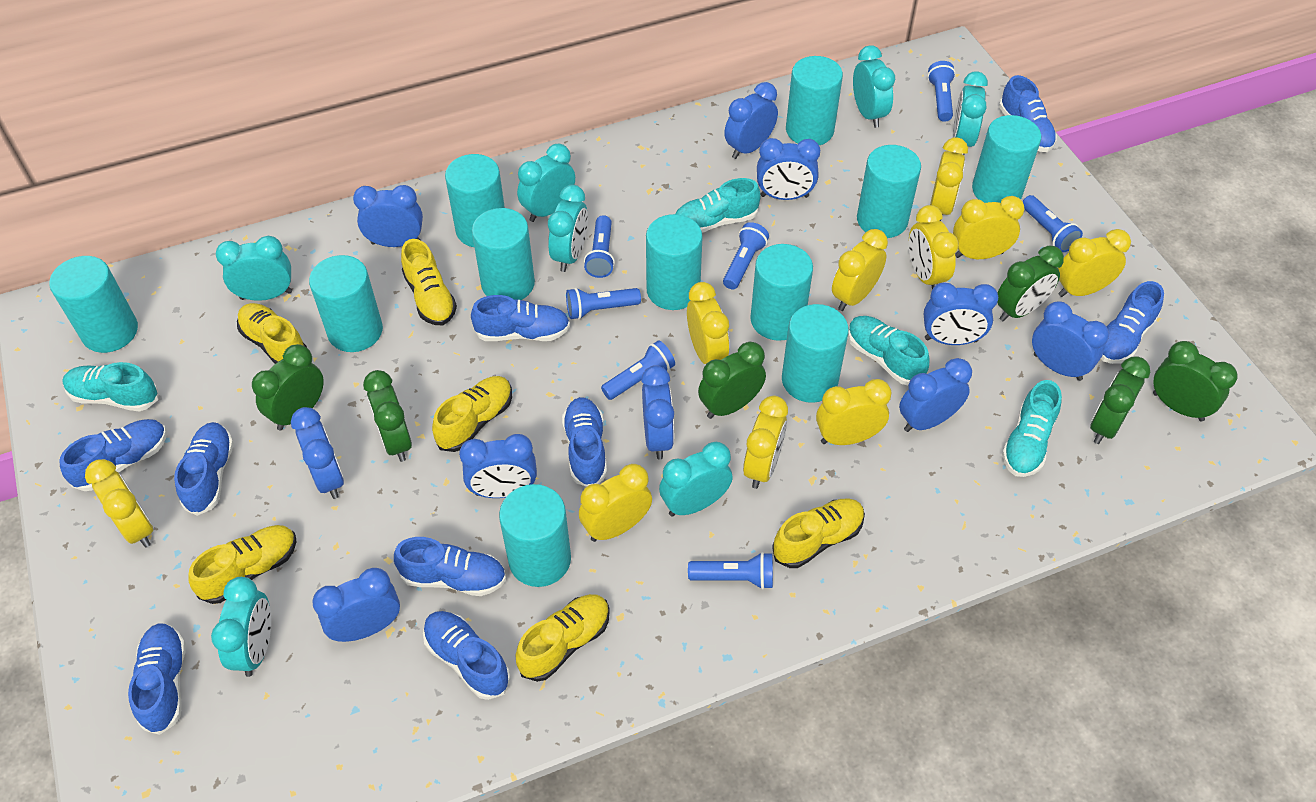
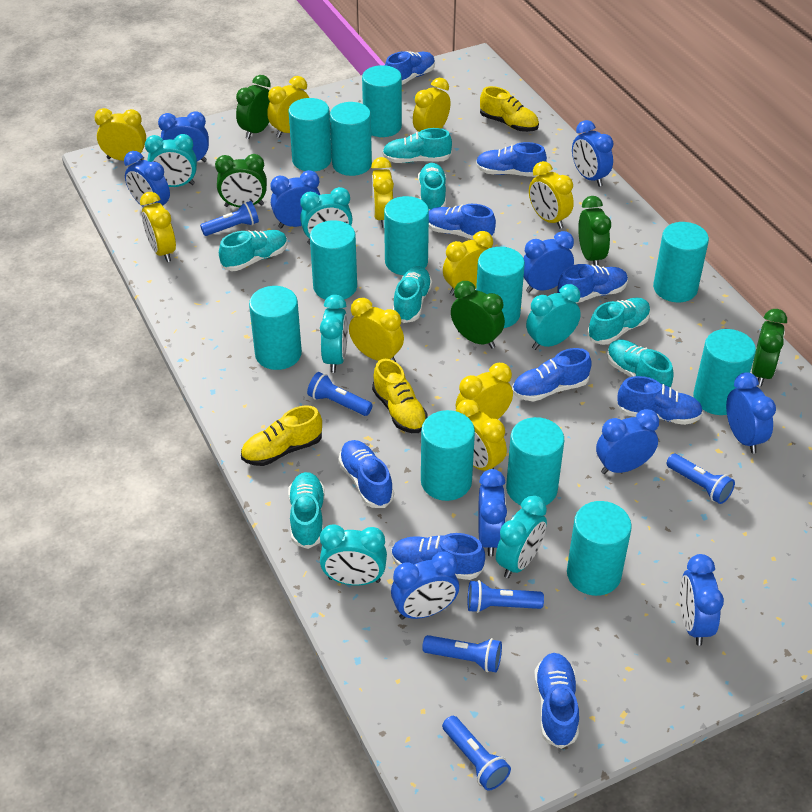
blue flashlight: 7 -> 6
green clock: 6 -> 5
turquoise clock: 7 -> 6
turquoise cylinder: 11 -> 12
turquoise shoe: 4 -> 7
yellow shoe: 6 -> 3

